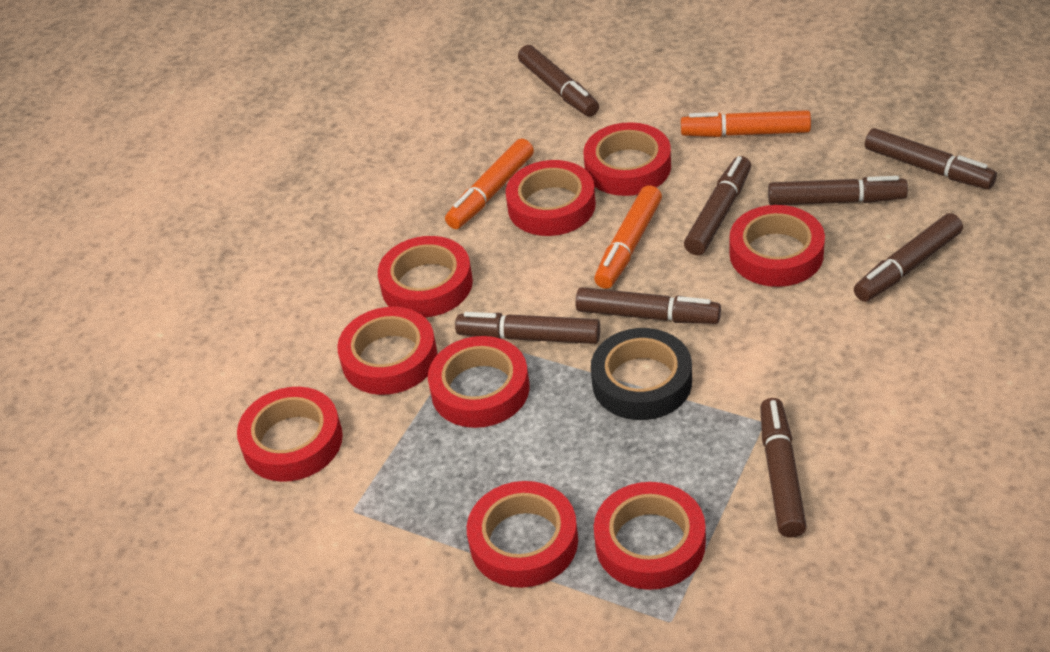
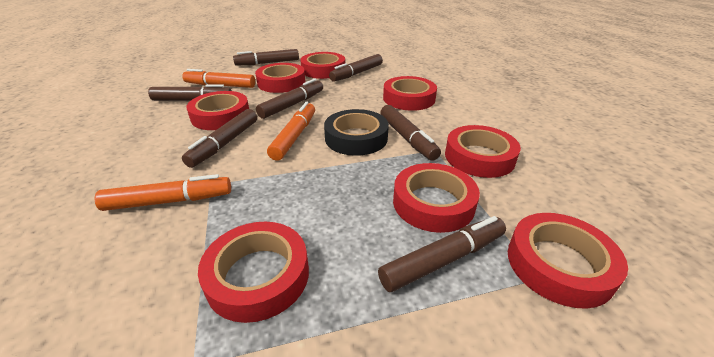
brown marker: 8 -> 7
red tape: 9 -> 8

